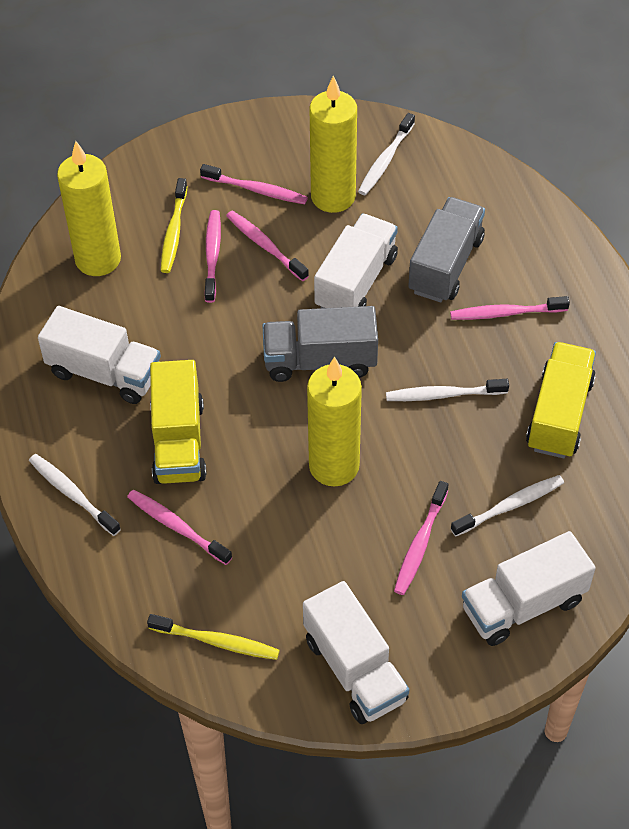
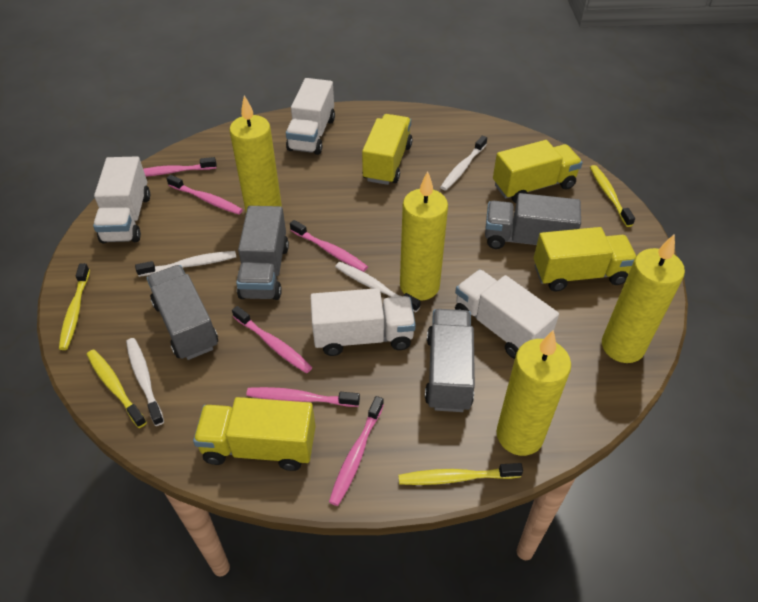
grey truck: 2 -> 4
yellow candle: 3 -> 4
yellow toothbrush: 2 -> 4
yellow truck: 2 -> 4

